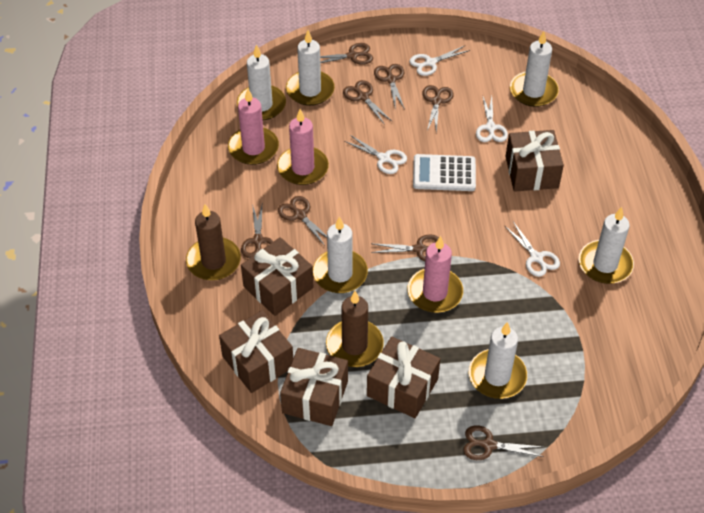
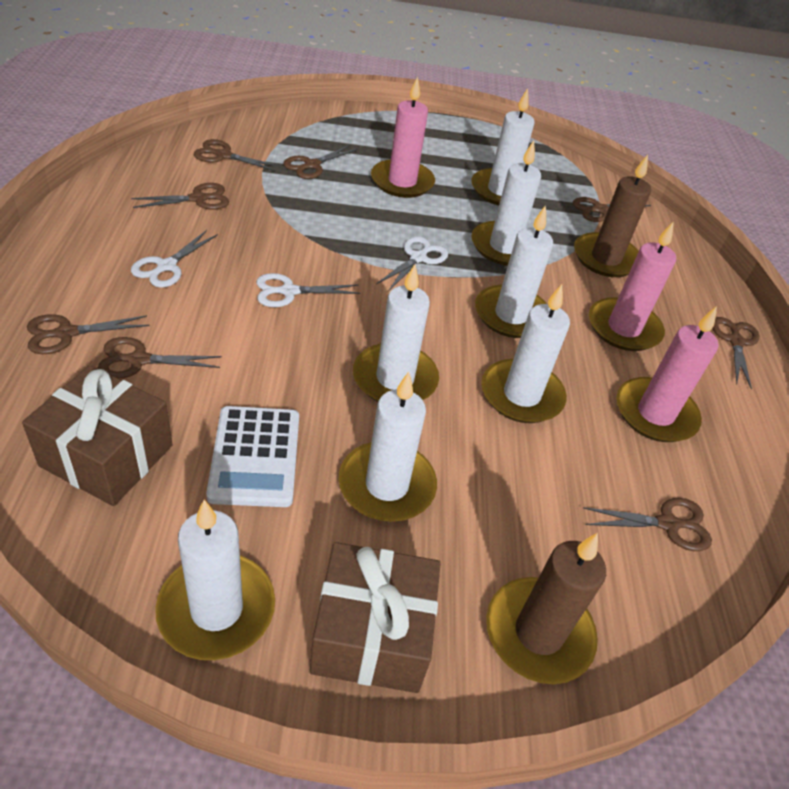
brown gift: 5 -> 2
white candle: 6 -> 7
white scissors: 4 -> 3

